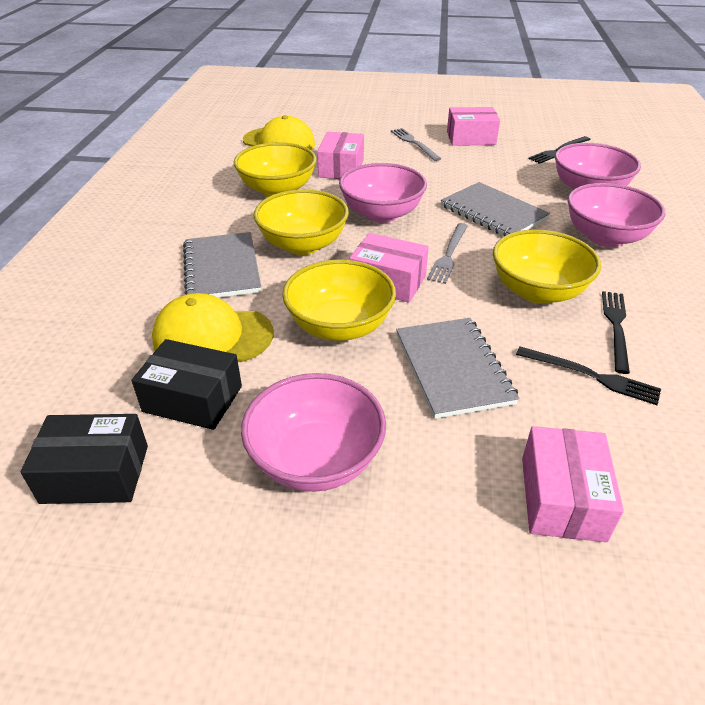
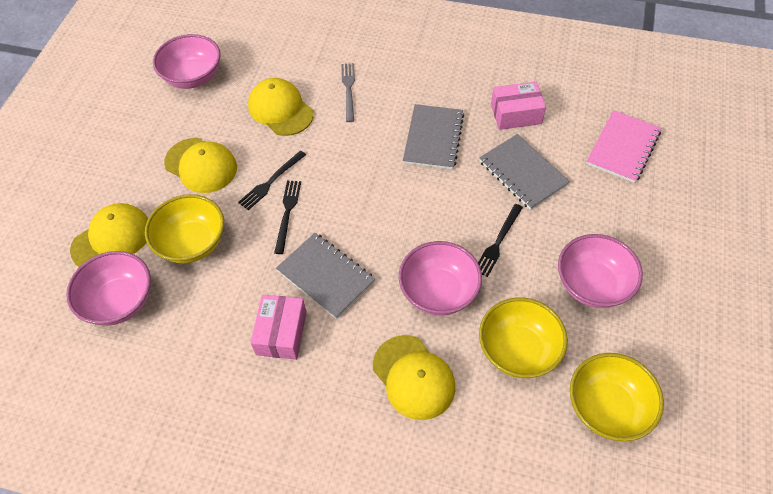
black box: 2 -> 0
grey fork: 2 -> 1
pink box: 4 -> 2
pink notebook: 0 -> 1
yellow bowl: 4 -> 3
yellow cap: 2 -> 4

